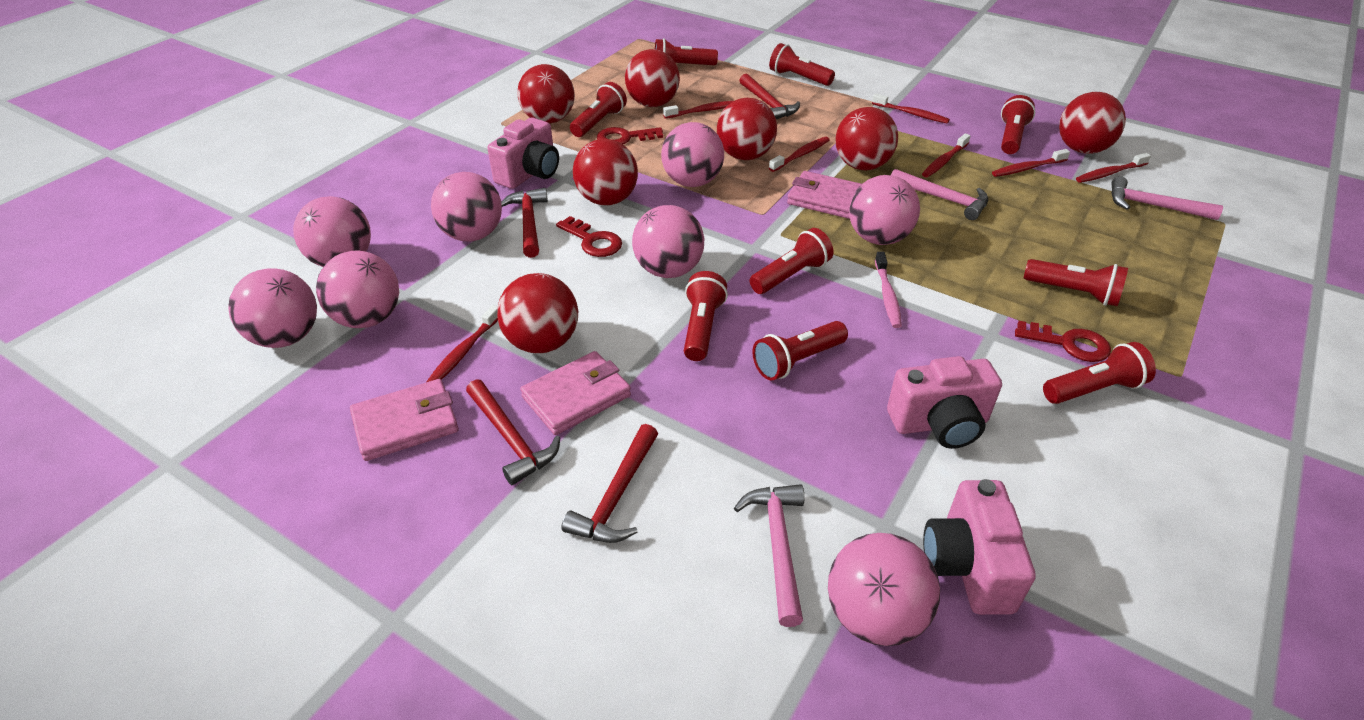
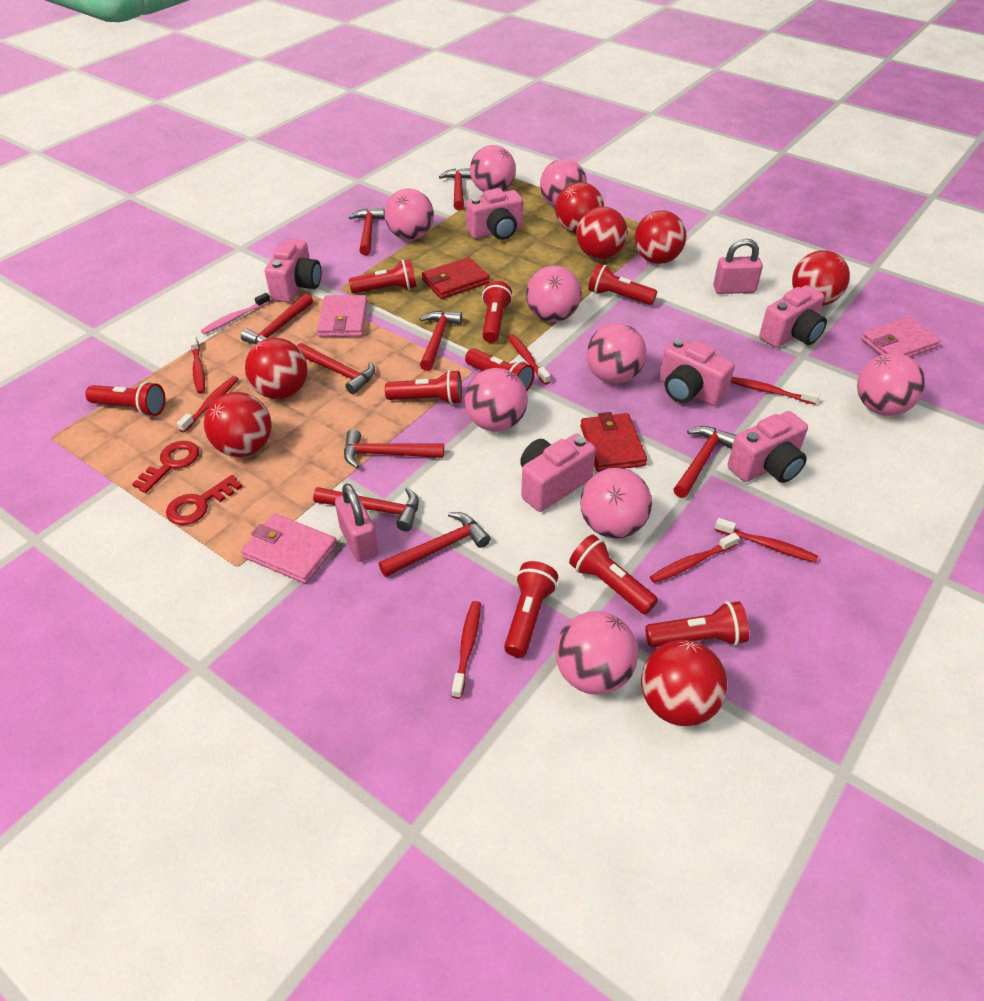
pink ball: 8 -> 9
pink camera: 3 -> 6
pink hammer: 3 -> 0
pink padlock: 0 -> 2
red hammer: 4 -> 9
red key: 3 -> 2
red wallet: 0 -> 2

